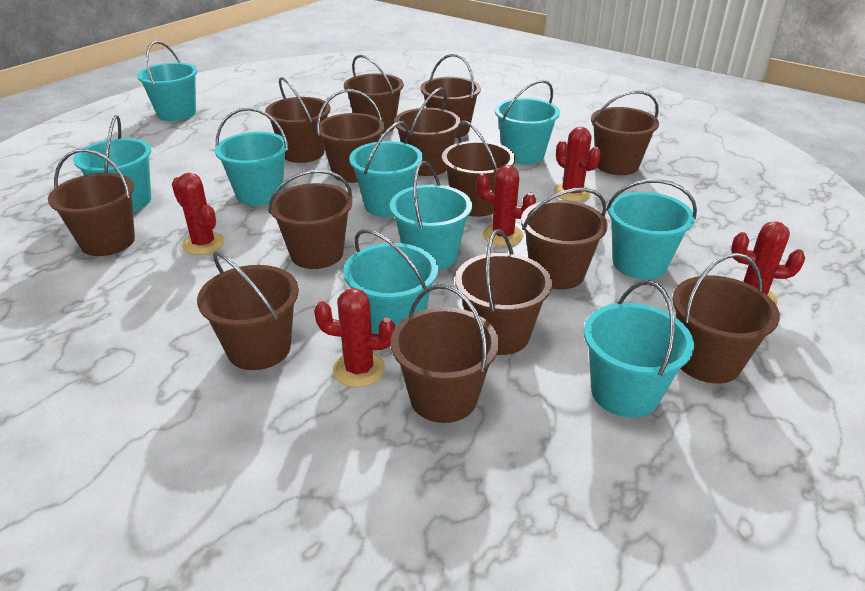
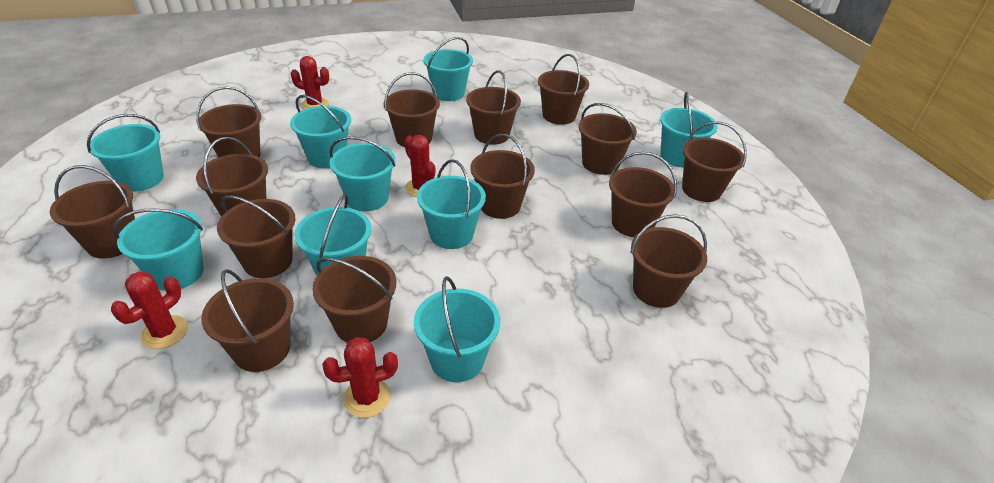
red cactus: 5 -> 4

